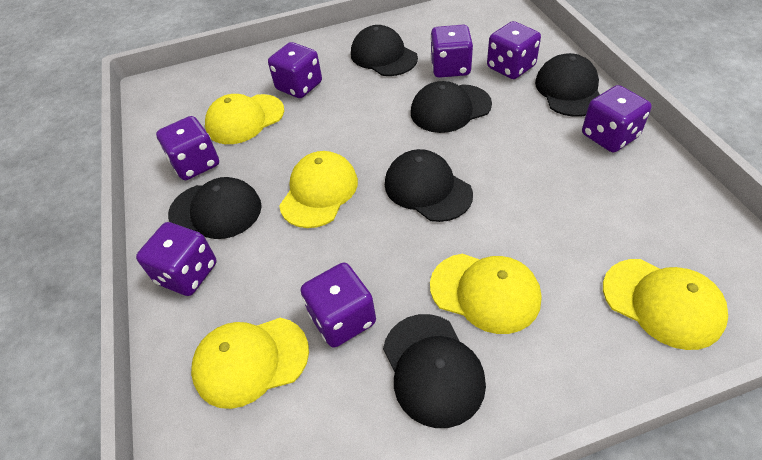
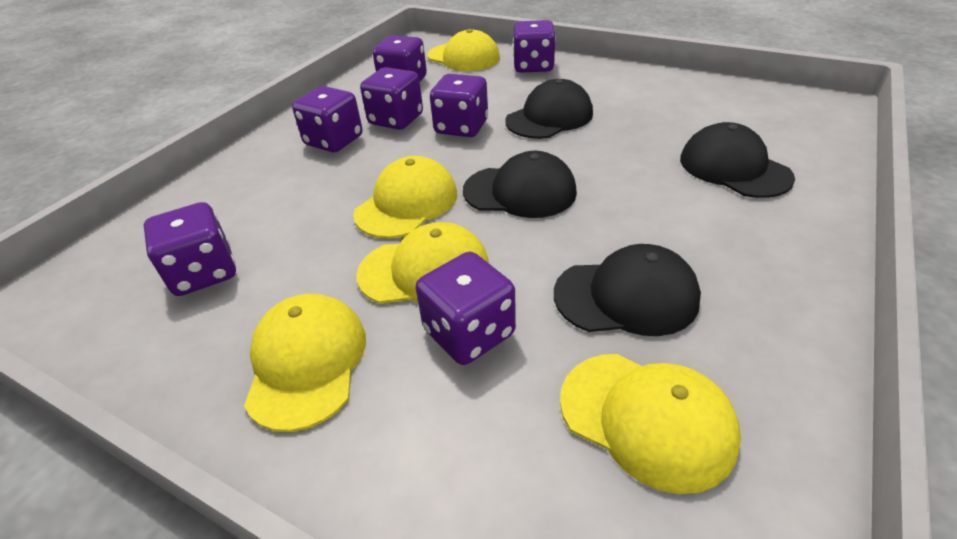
black cap: 6 -> 4

